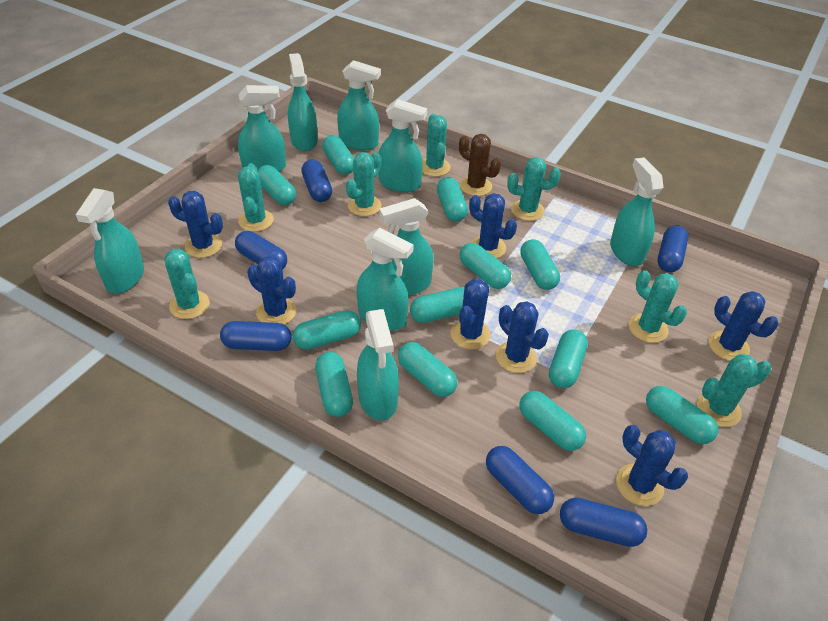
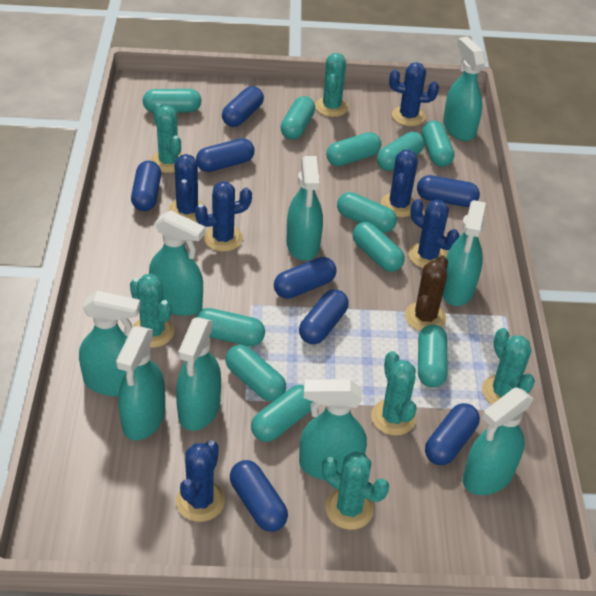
blue cactus: 7 -> 6
blue capsule: 6 -> 8
turquoise cactus: 7 -> 6
turquoise capsule: 12 -> 11

